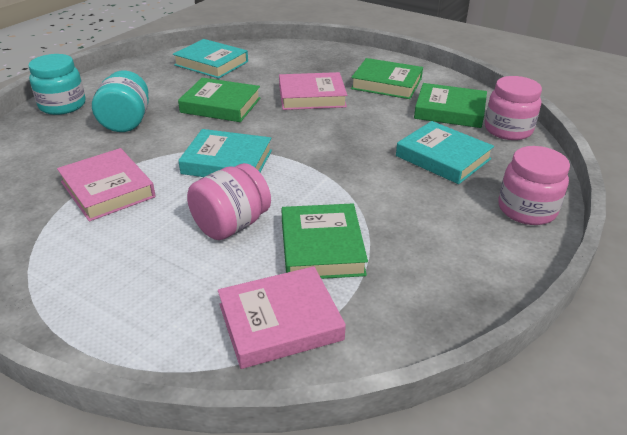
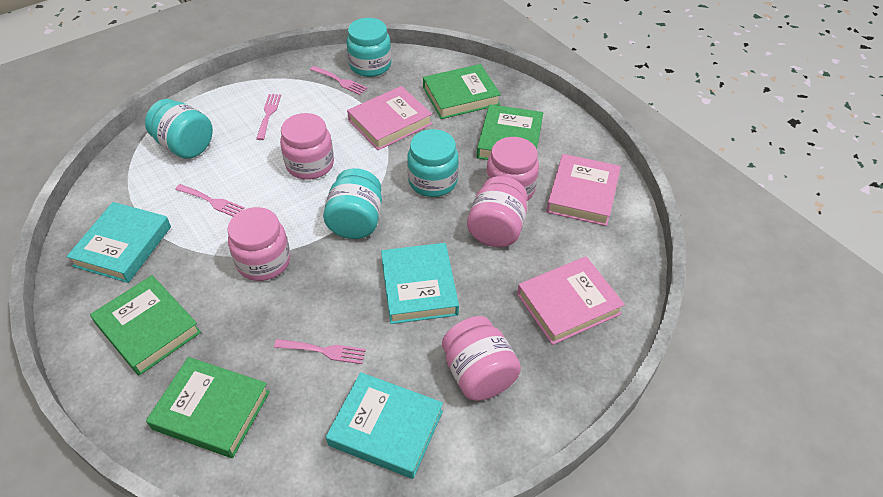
pink fork: 0 -> 4
pink jar: 3 -> 5
turquoise jar: 2 -> 4

